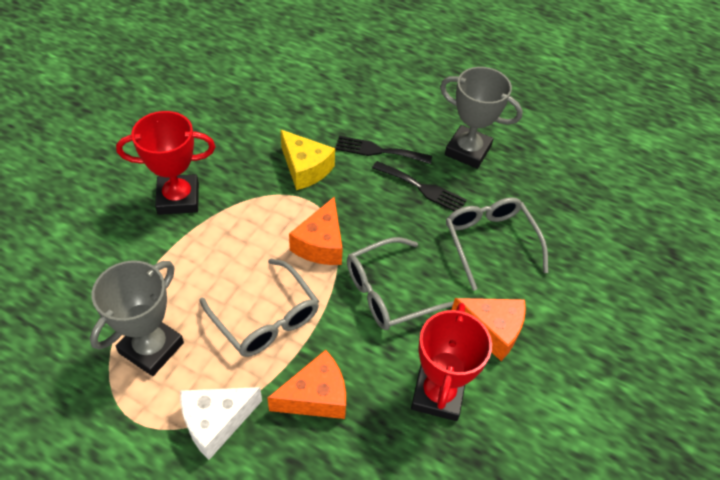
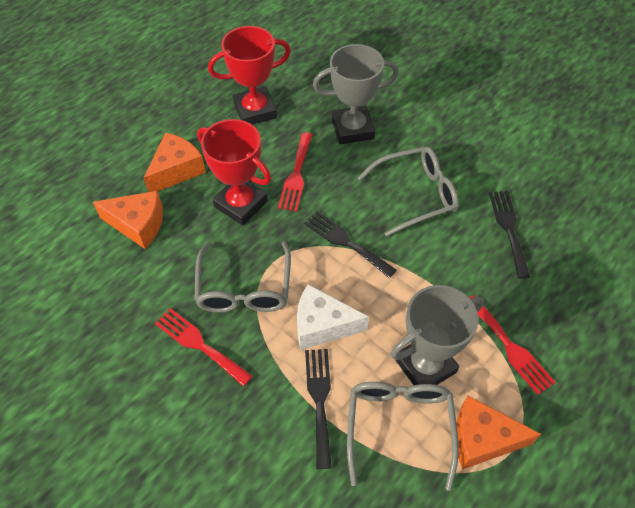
black fork: 2 -> 3
red fork: 0 -> 3
yellow cheese: 1 -> 0

